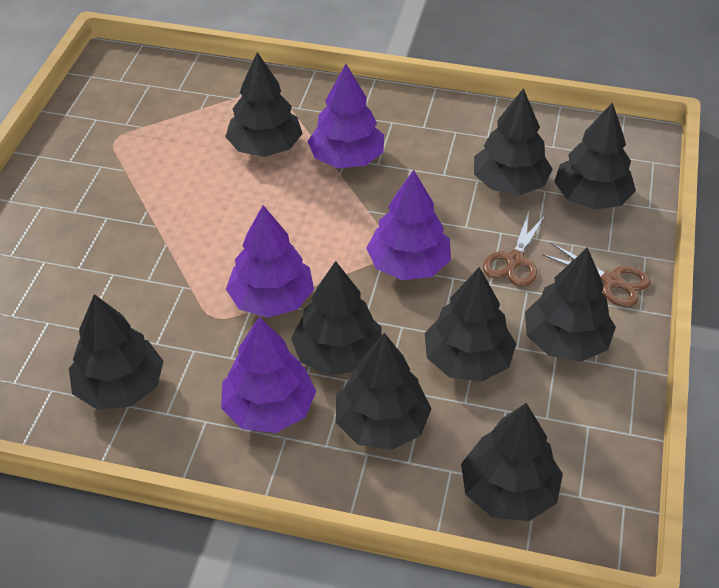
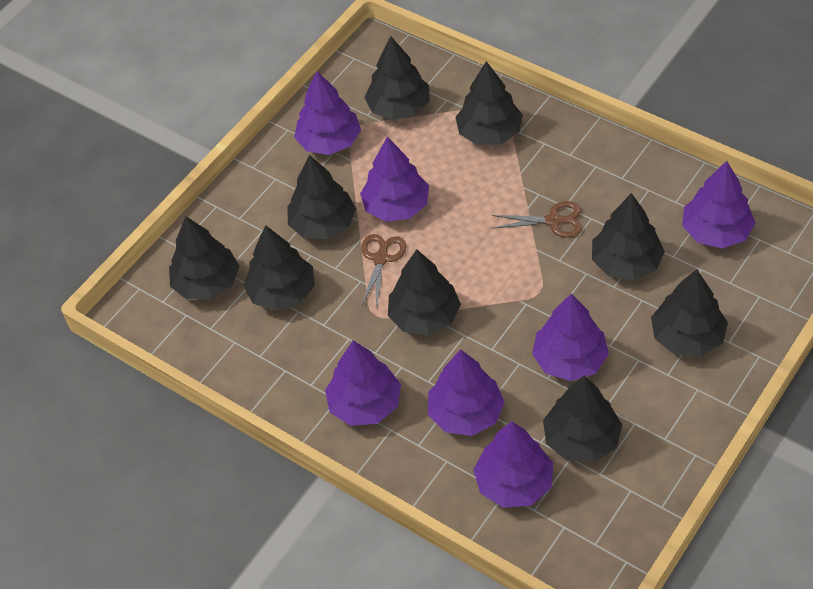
purple tree: 4 -> 7

